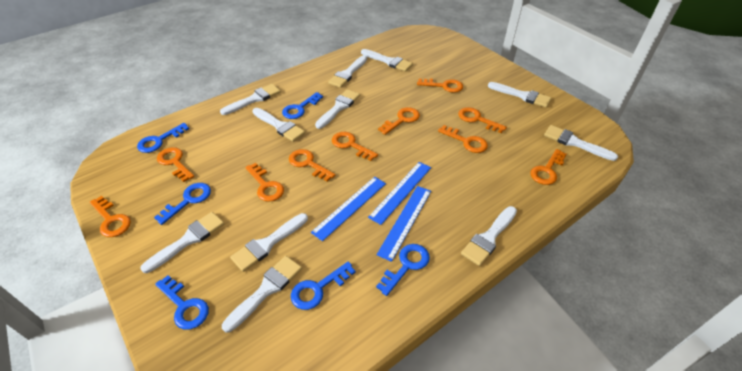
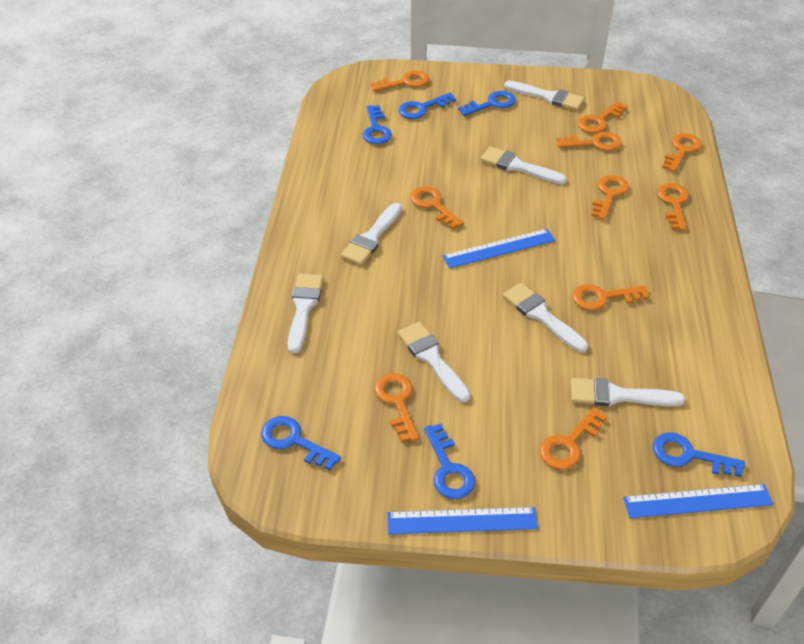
white brush: 11 -> 7

